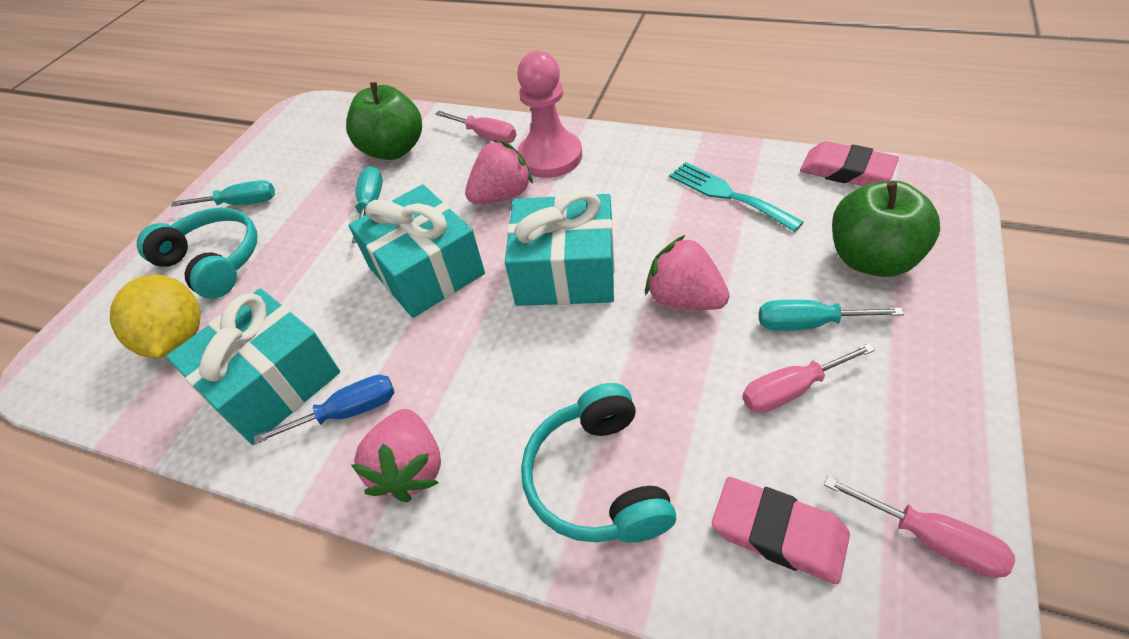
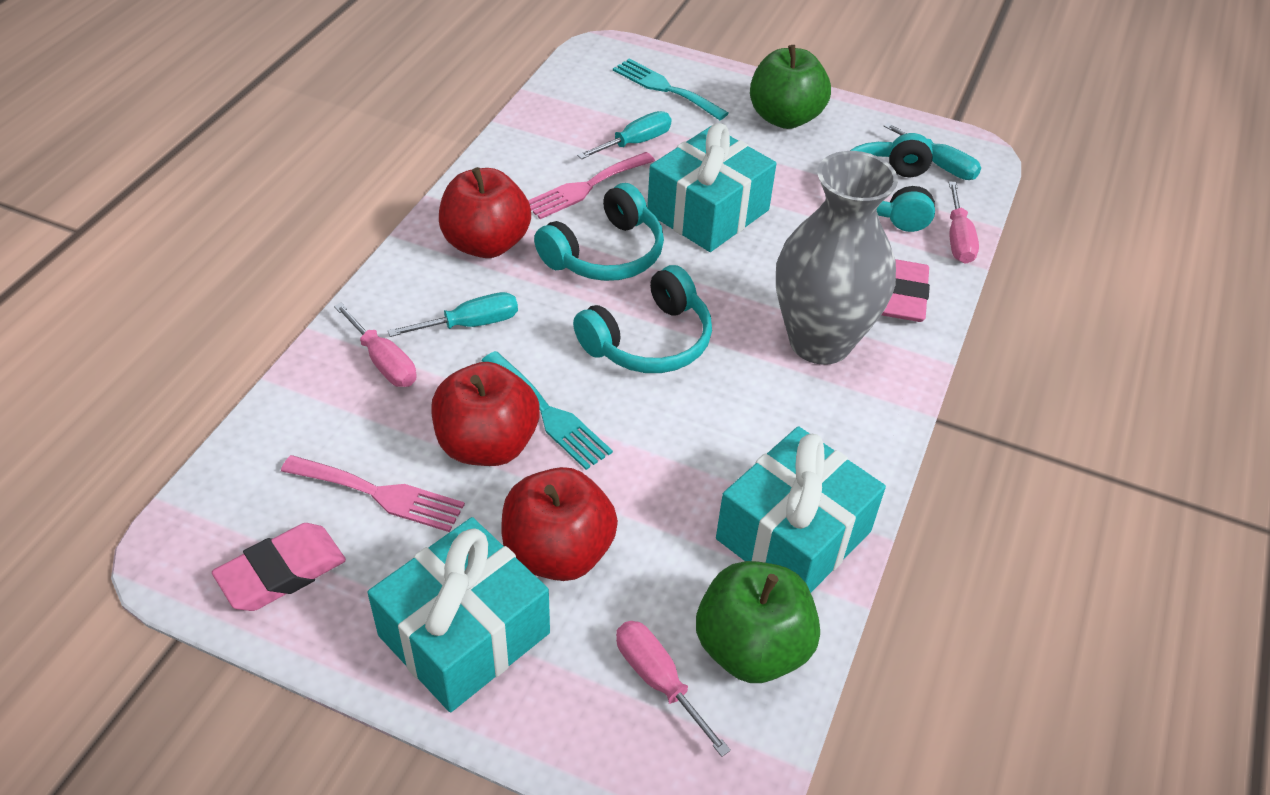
blue screwdriver: 1 -> 0
grey vase: 0 -> 1
pink fork: 0 -> 2
pink pawn: 1 -> 0
pink strawberry: 3 -> 0
red apple: 0 -> 3
turquoise fork: 1 -> 2
turquoise headphones: 2 -> 3
yellow lemon: 1 -> 0

